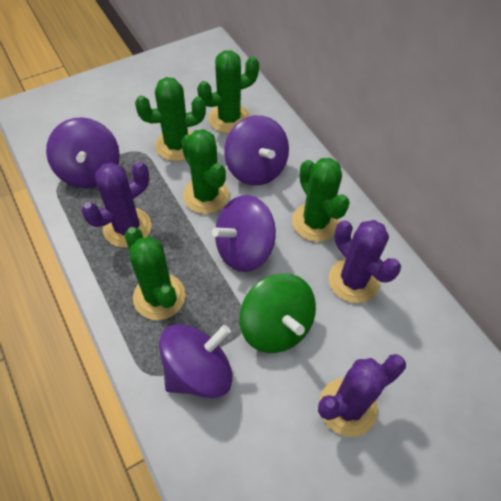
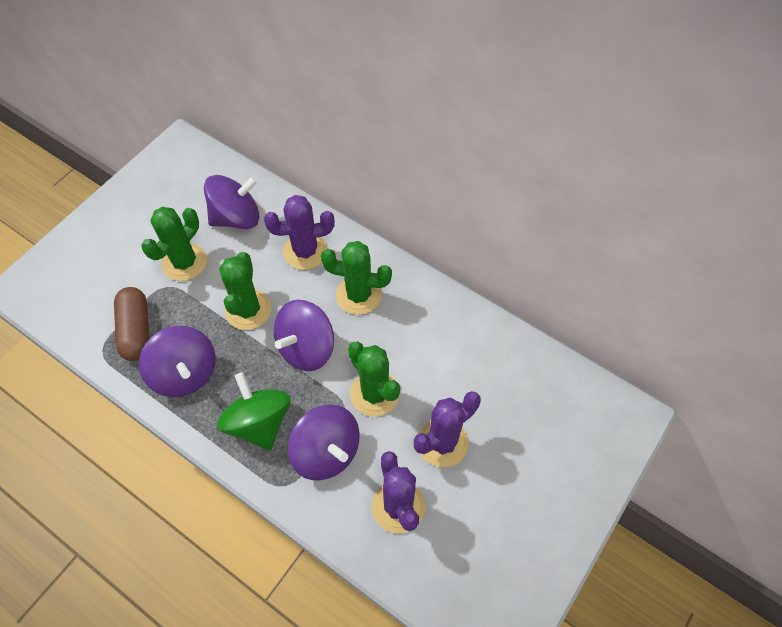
brown capsule: 0 -> 1
green cactus: 5 -> 4

